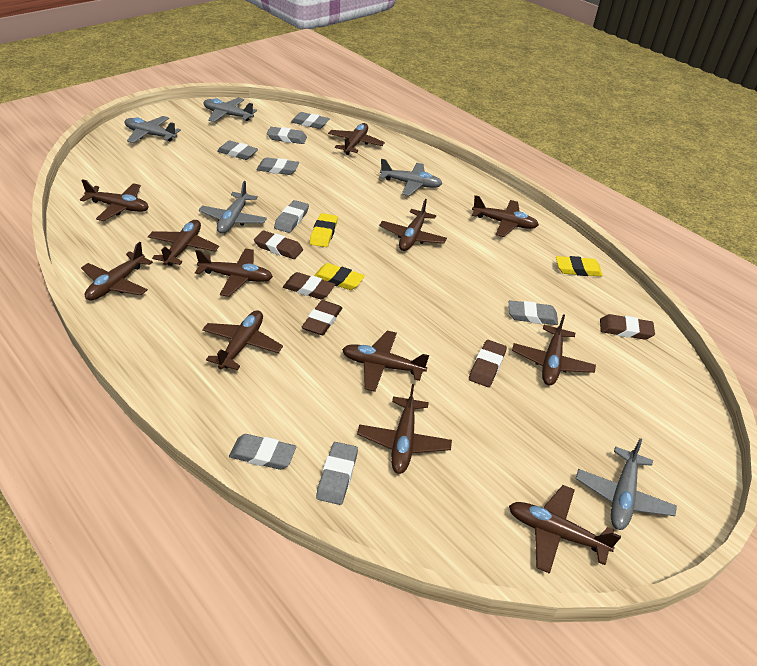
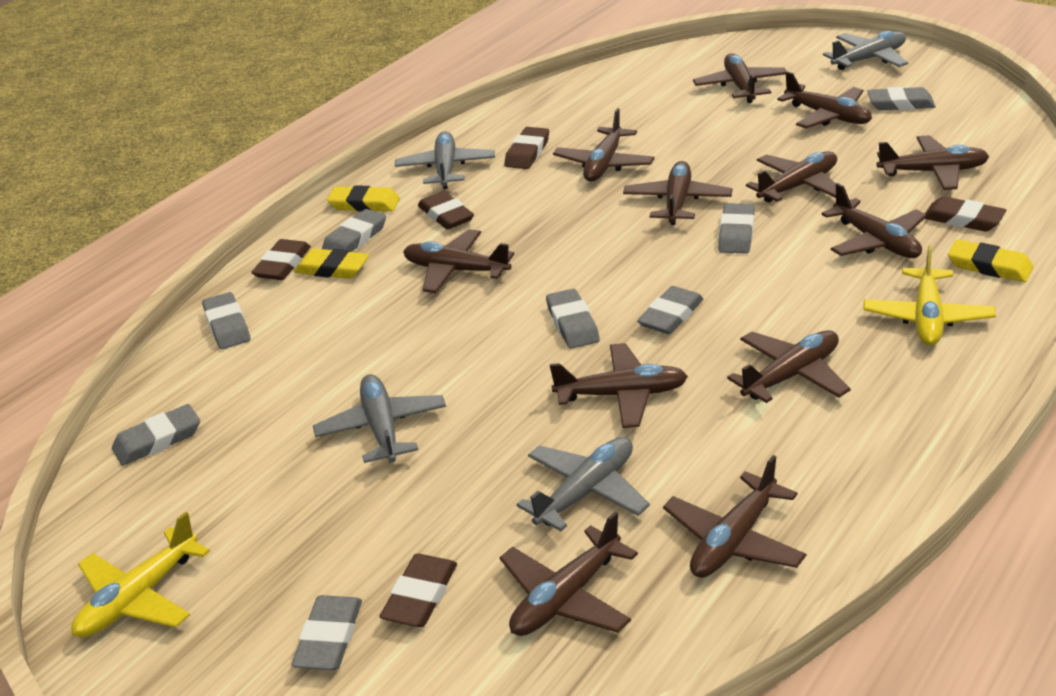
grey plane: 5 -> 4
yellow plane: 0 -> 2

